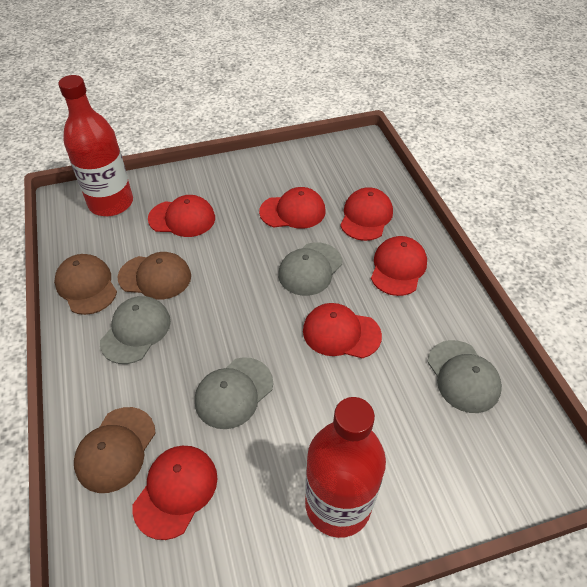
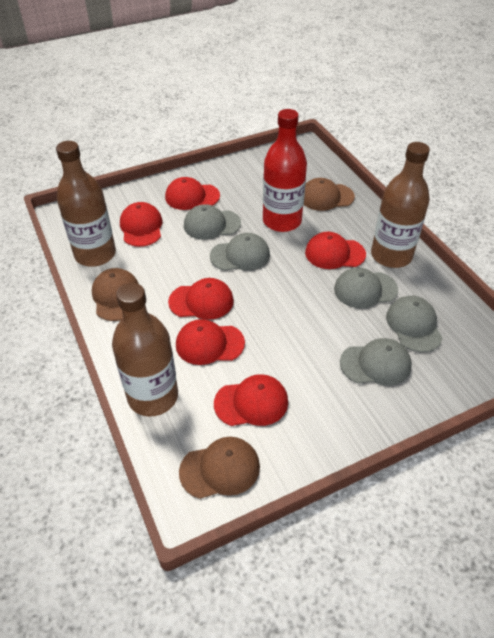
brown bottle: 0 -> 3
grey cap: 4 -> 5
red bottle: 2 -> 1

